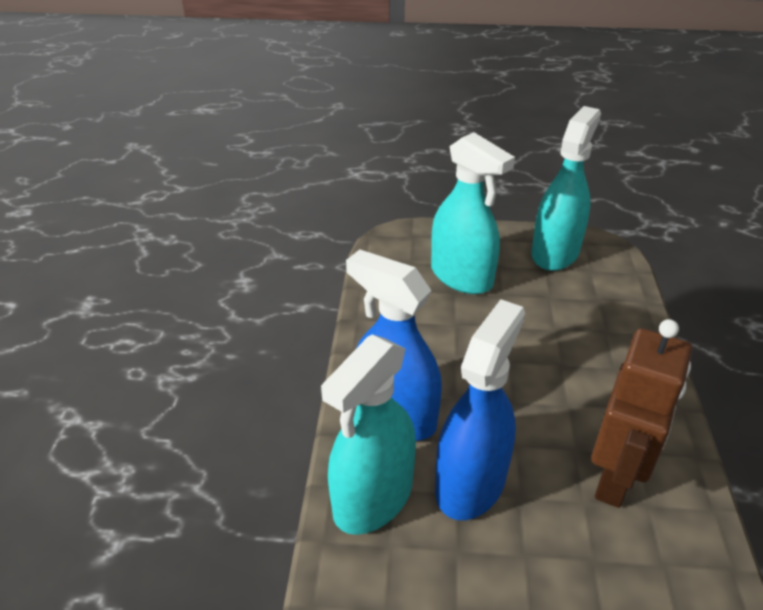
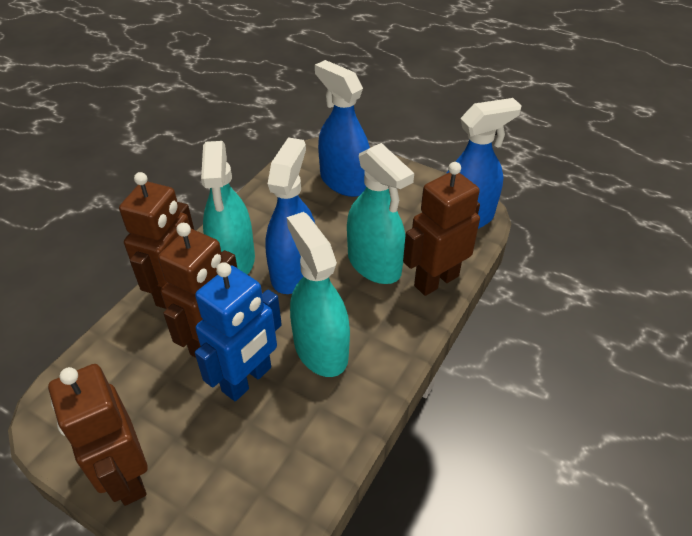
blue robot: 0 -> 1
blue spray bottle: 2 -> 3
brown robot: 1 -> 4

